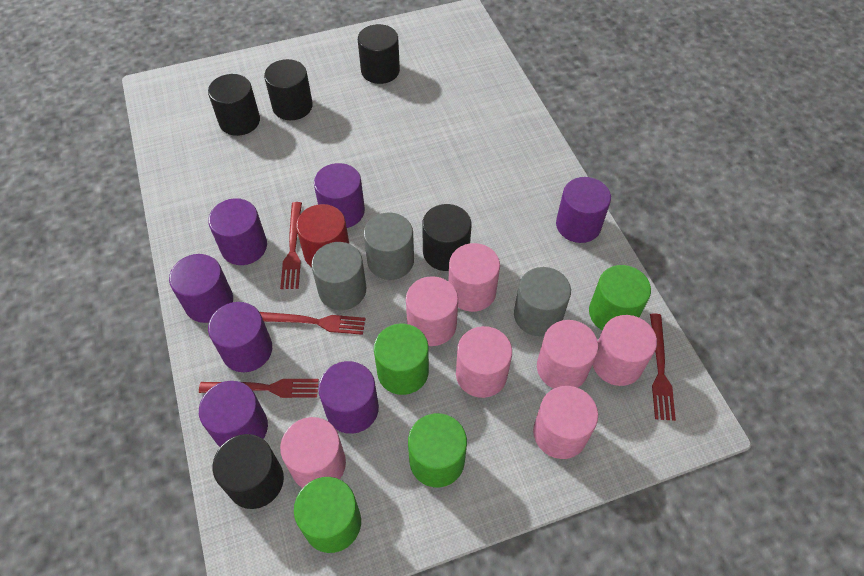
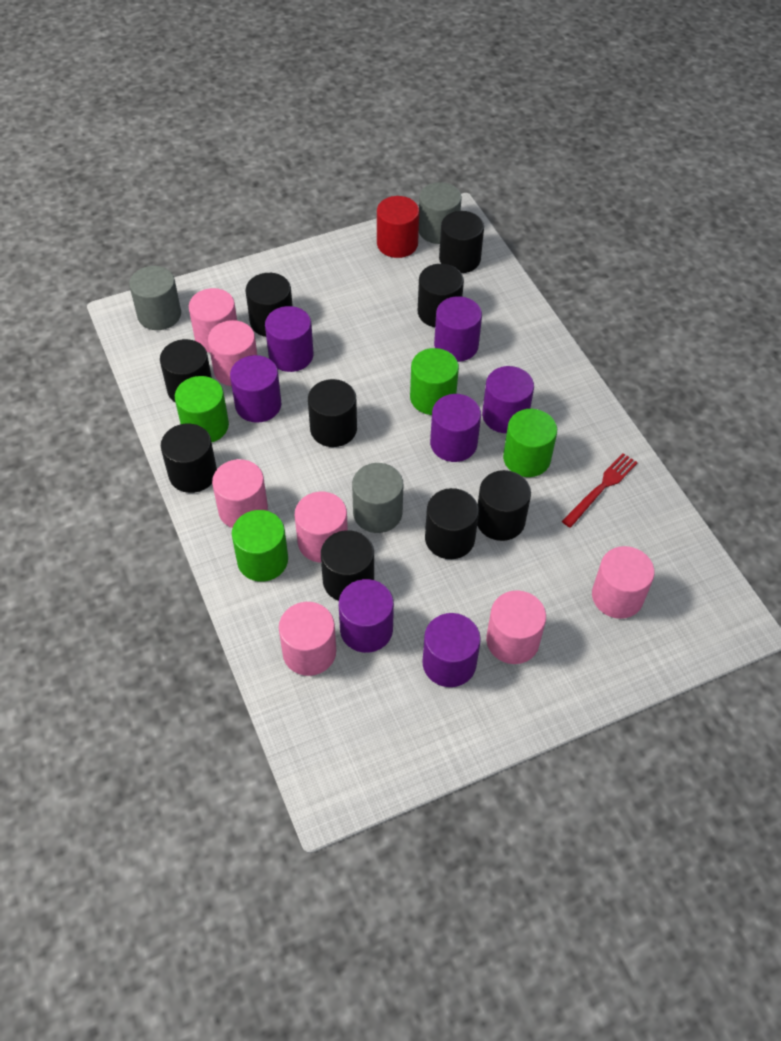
black cylinder: 5 -> 9
red fork: 4 -> 1

